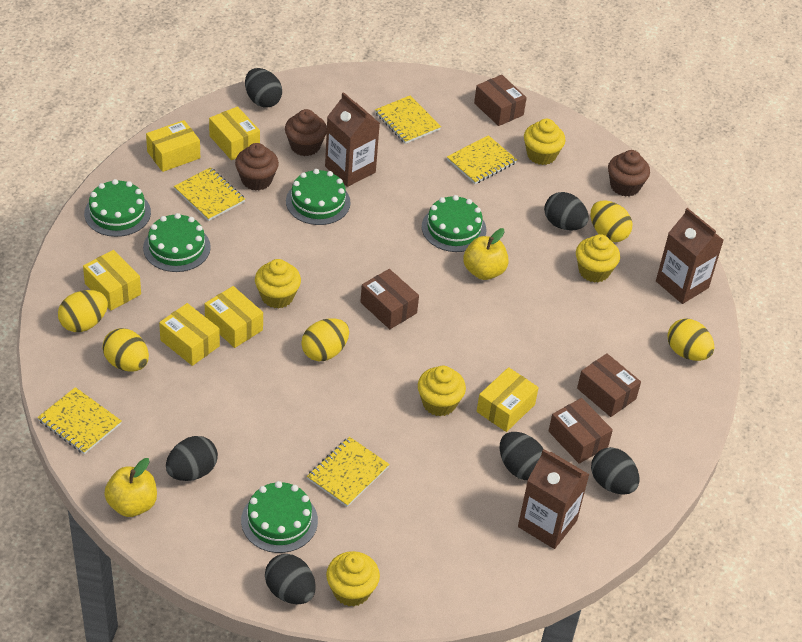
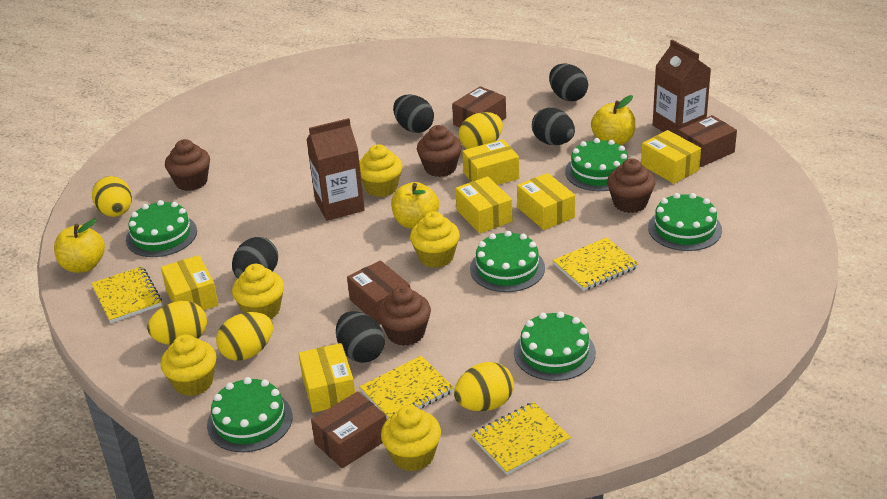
black egg: 6 -> 5
brown carton: 3 -> 2
brown cupcake: 3 -> 4
green cake: 5 -> 6
yellow apple: 2 -> 3
yellow notebook: 5 -> 4

